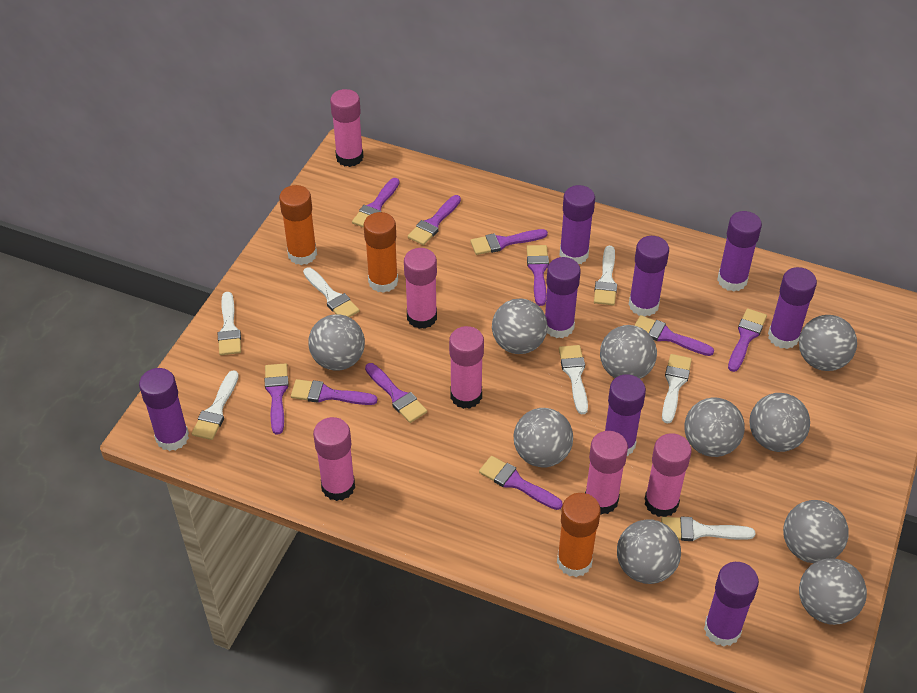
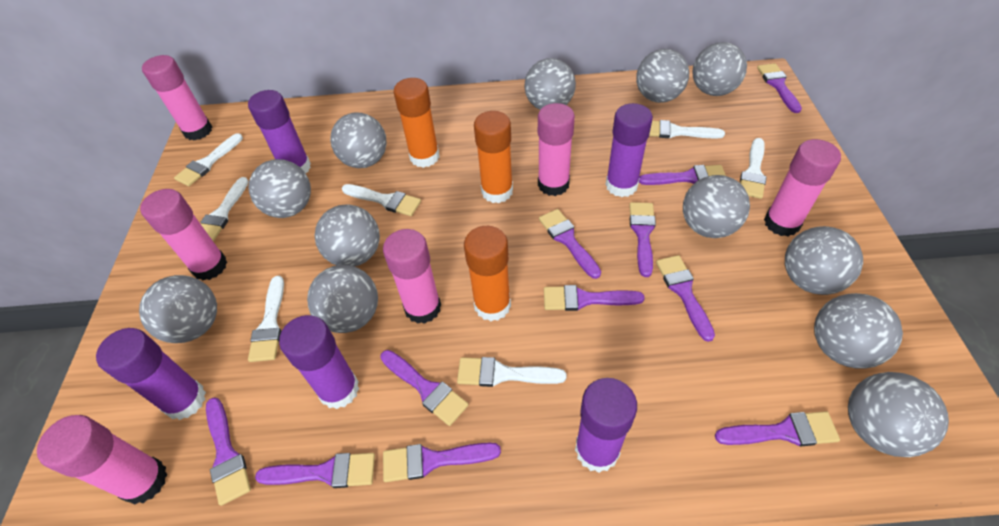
grey ball: 10 -> 12
purple brush: 10 -> 11
purple glue stick: 8 -> 5

